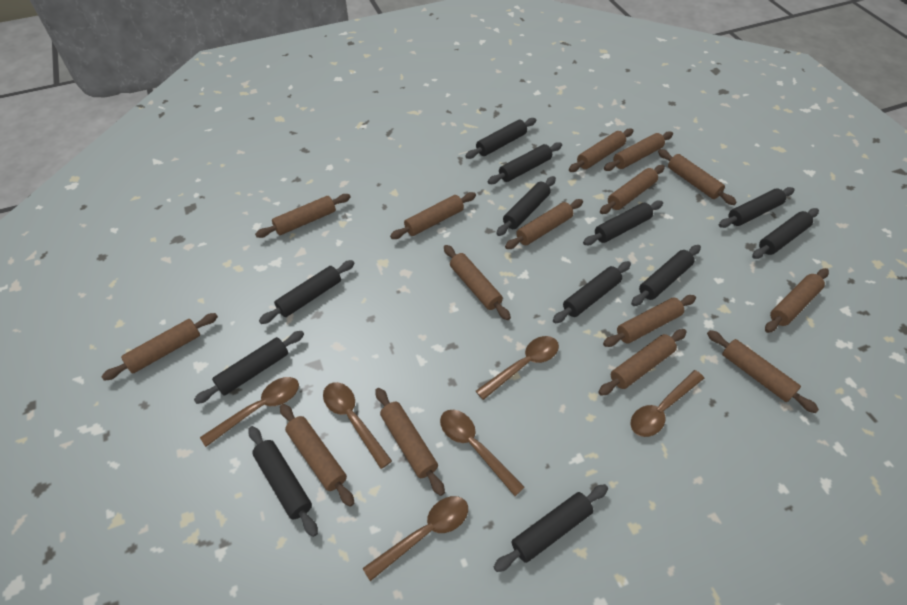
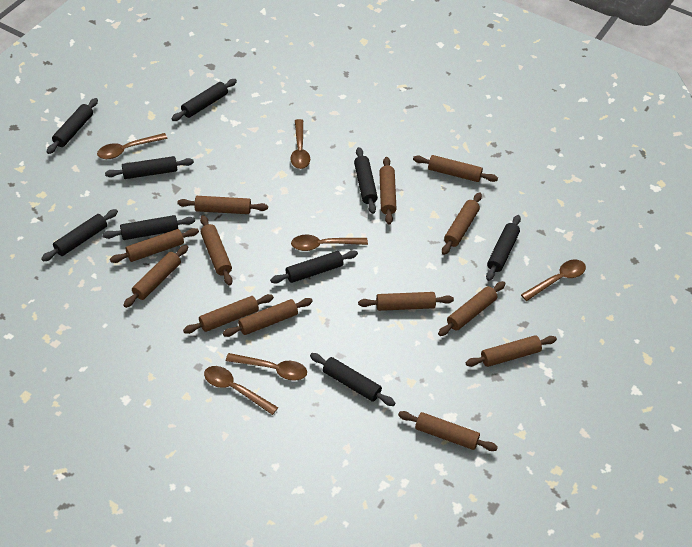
black rolling pin: 12 -> 9
brown rolling pin: 15 -> 13

